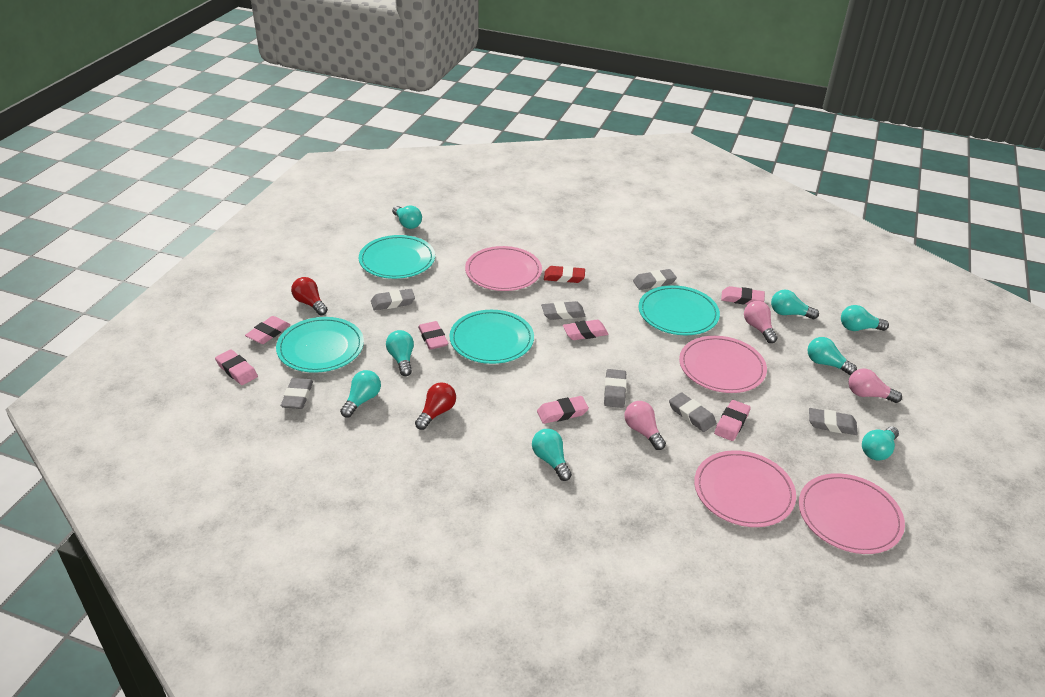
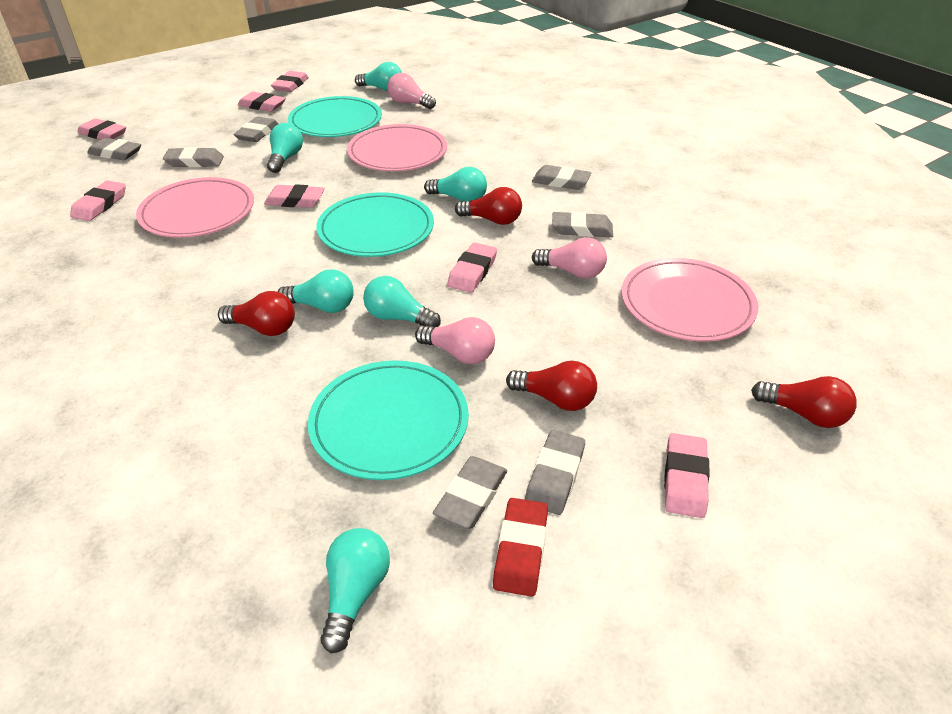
pink plate: 4 -> 3
red light bulb: 2 -> 4
turquoise light bulb: 8 -> 6
turquoise plate: 4 -> 3

